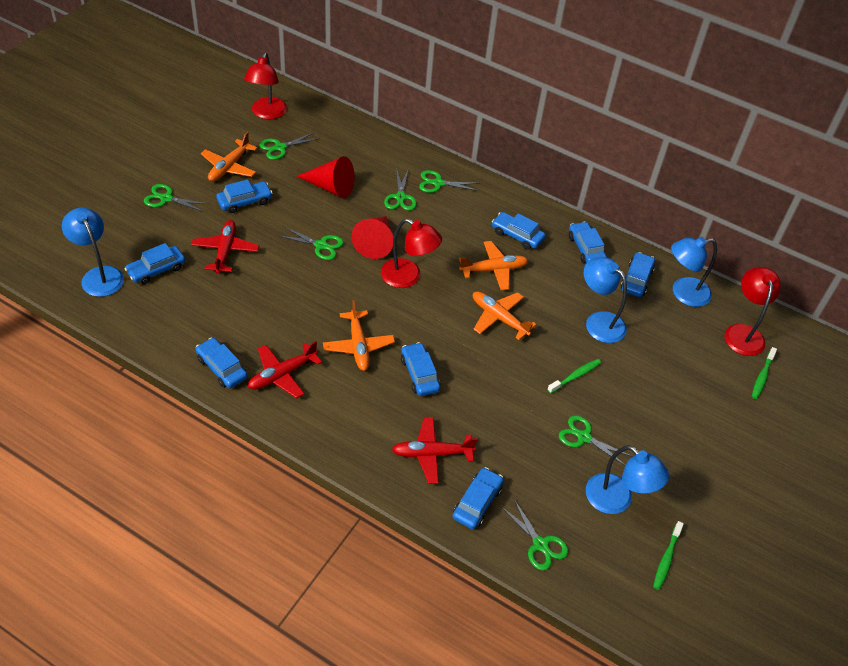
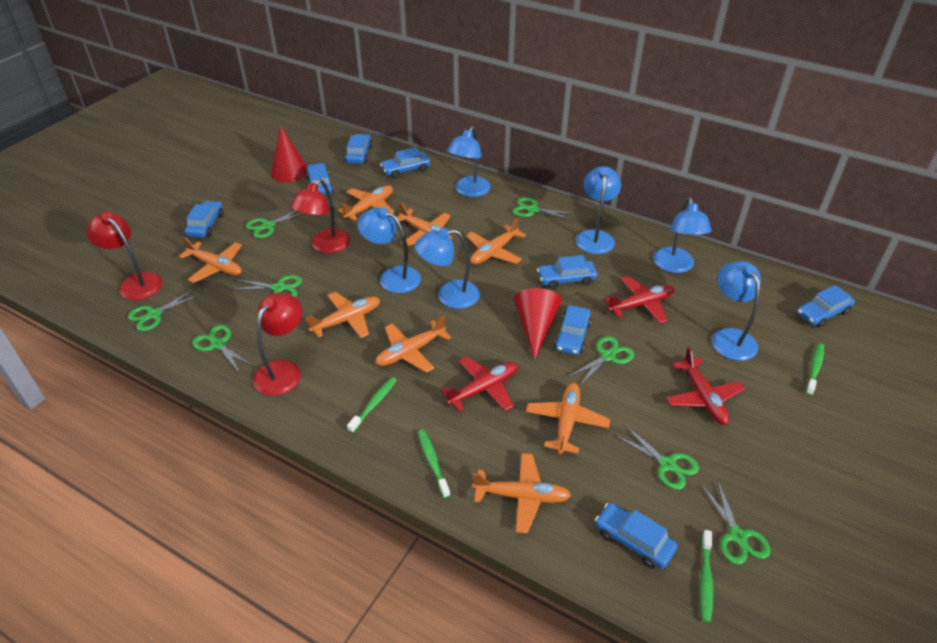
blue lamp: 4 -> 6
green scissors: 7 -> 8
green toothbrush: 3 -> 4
orange plane: 4 -> 8

